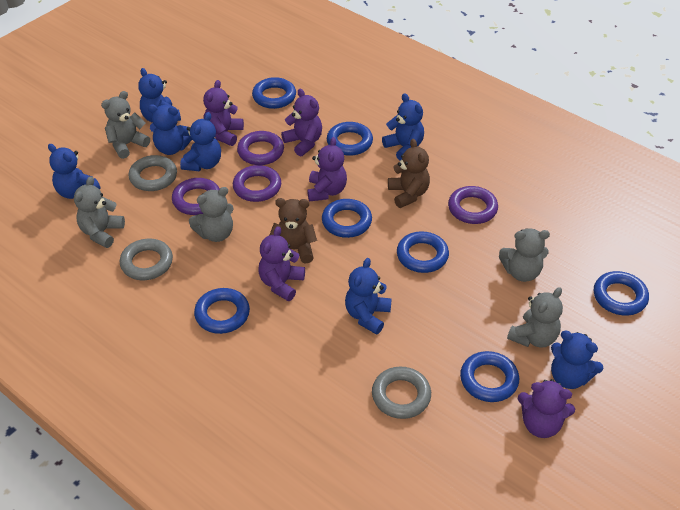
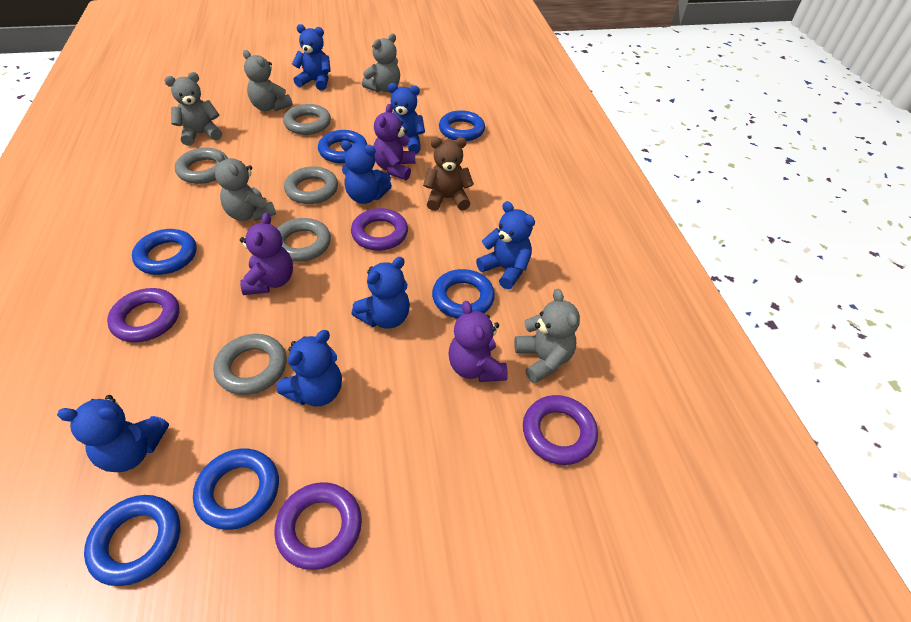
blue ring: 7 -> 6
brown teddy bear: 2 -> 1
grey ring: 3 -> 5
purple teddy bear: 5 -> 3

